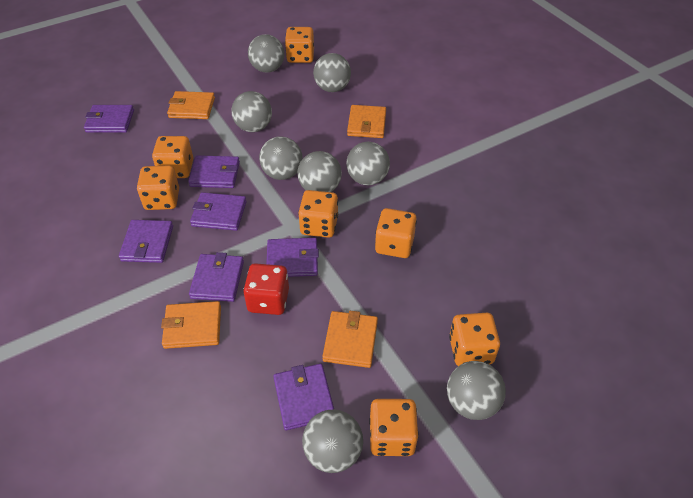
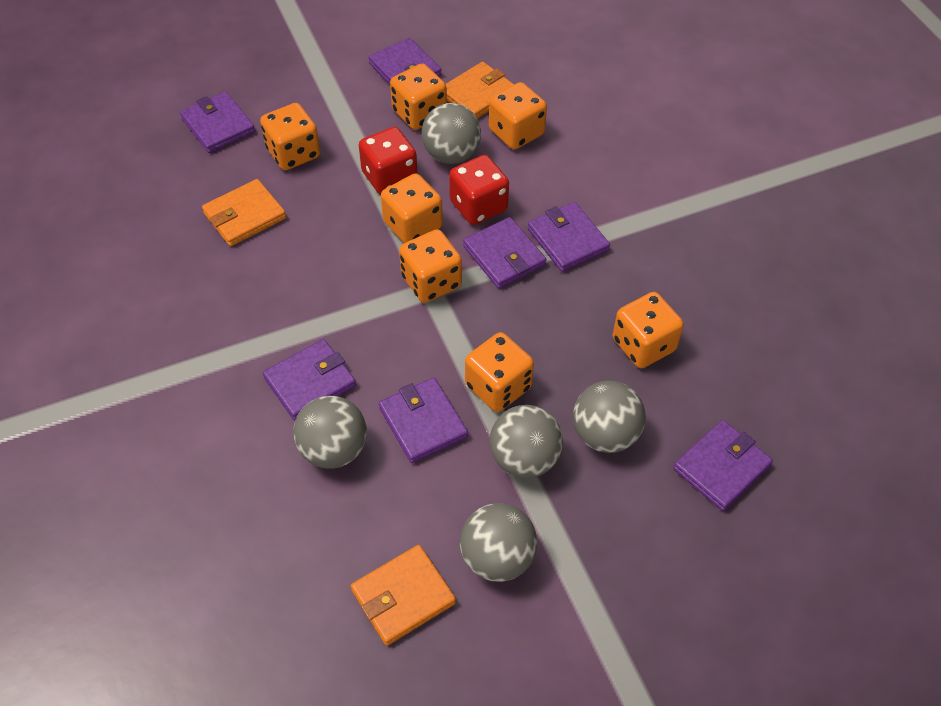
grey ball: 8 -> 5
orange wallet: 4 -> 3
red dice: 1 -> 2

